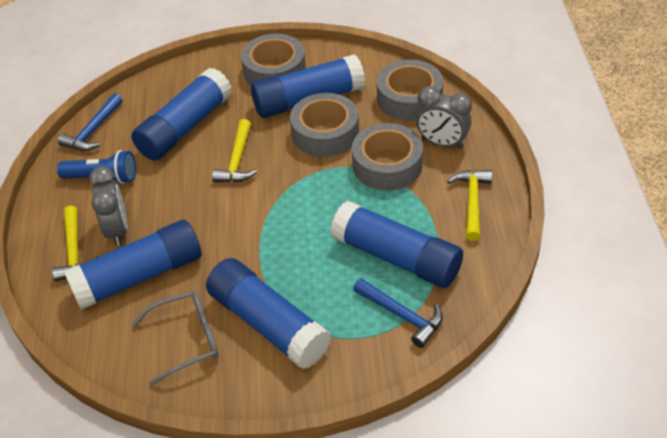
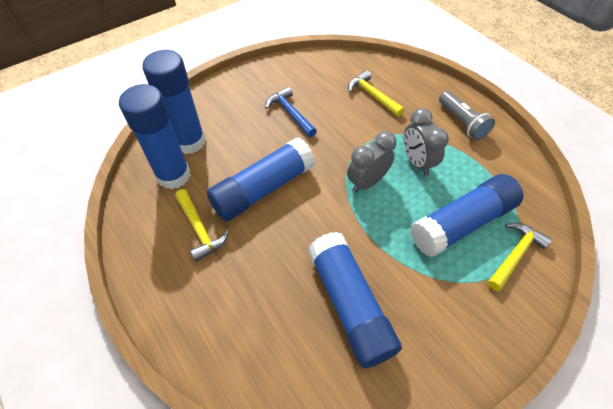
blue flashlight: 1 -> 0
blue hammer: 2 -> 1
grey flashlight: 0 -> 1
grey glasses: 1 -> 0
grey tape: 4 -> 0

